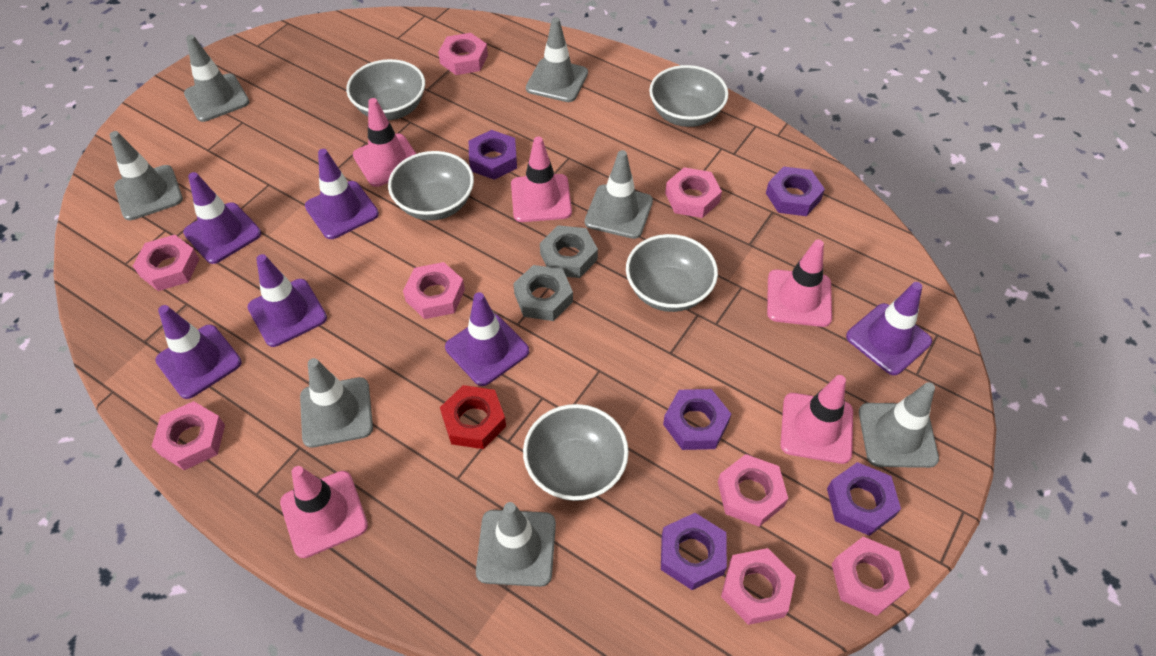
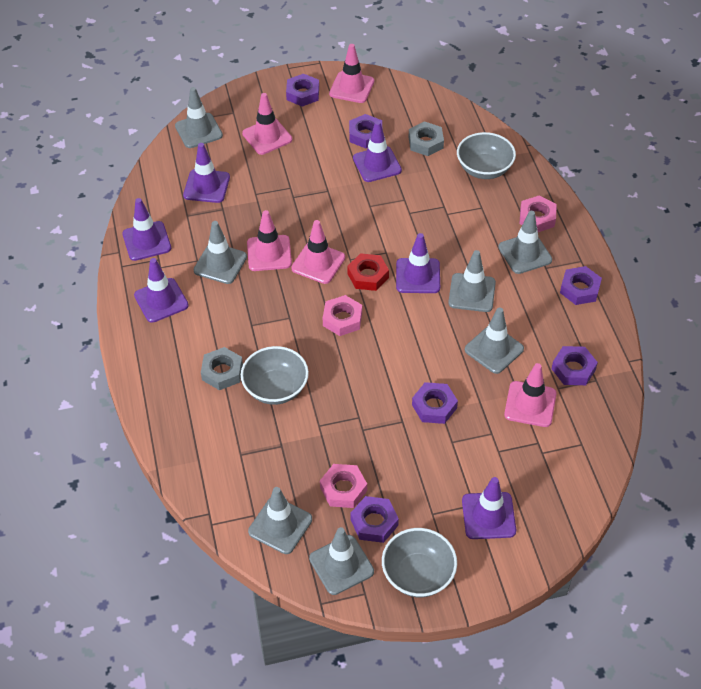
grey bowl: 5 -> 3
pink nut: 8 -> 3
purple nut: 5 -> 6

